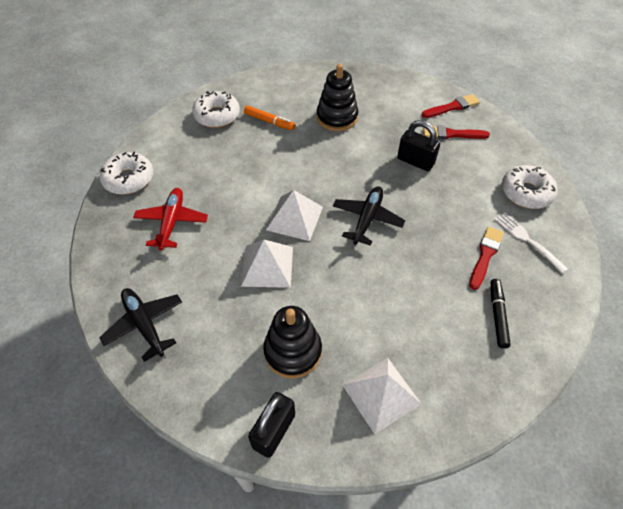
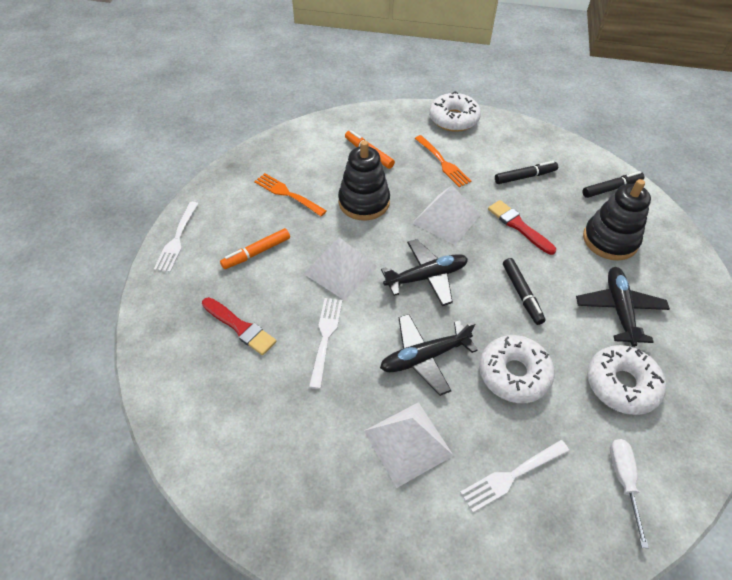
black marker: 1 -> 3
black padlock: 2 -> 0
black plane: 2 -> 3
orange fork: 0 -> 2
orange marker: 1 -> 2
red brush: 3 -> 2
red plane: 1 -> 0
white fork: 1 -> 3
white screwdriver: 0 -> 1

